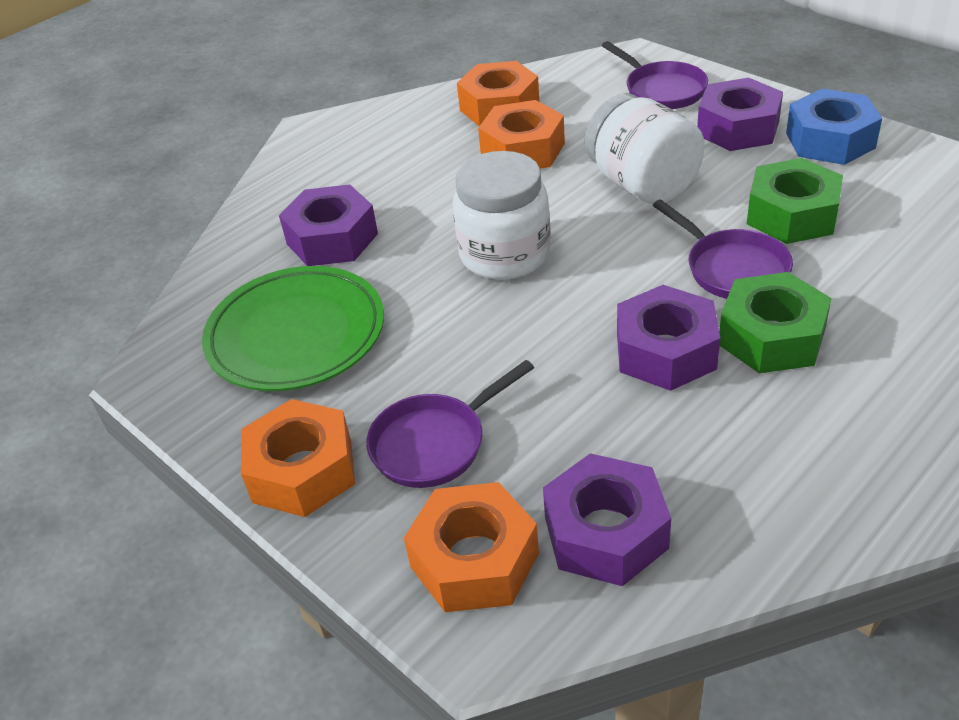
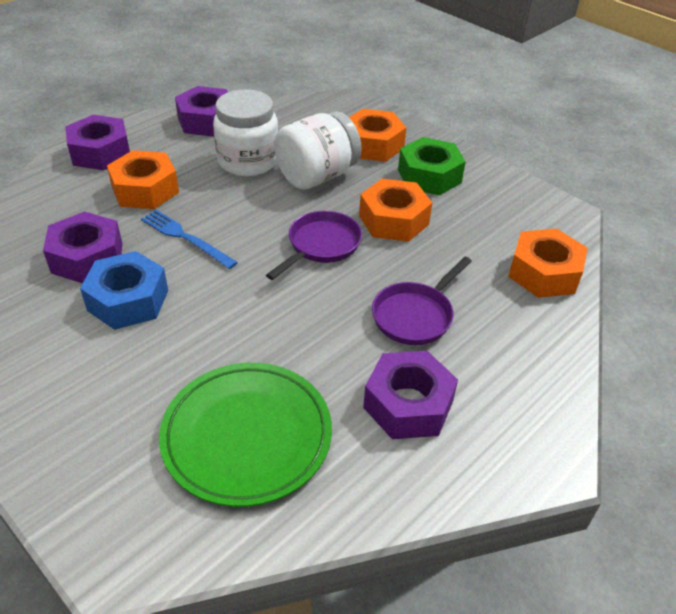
blue fork: 0 -> 1
green nut: 2 -> 1
purple pan: 3 -> 2

